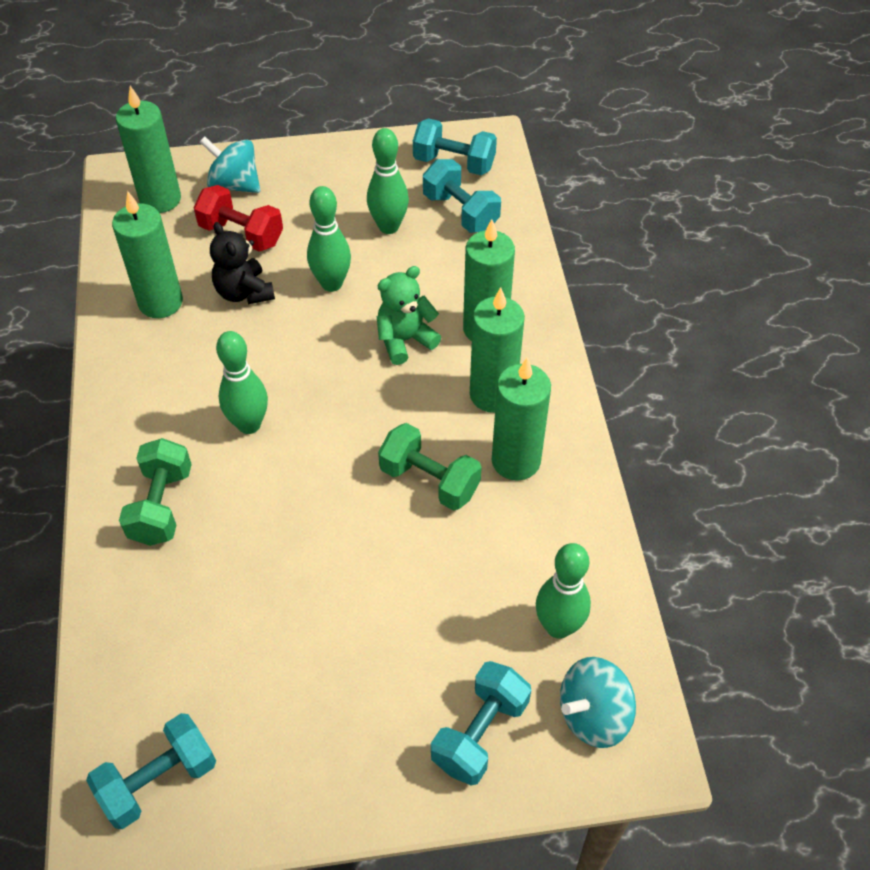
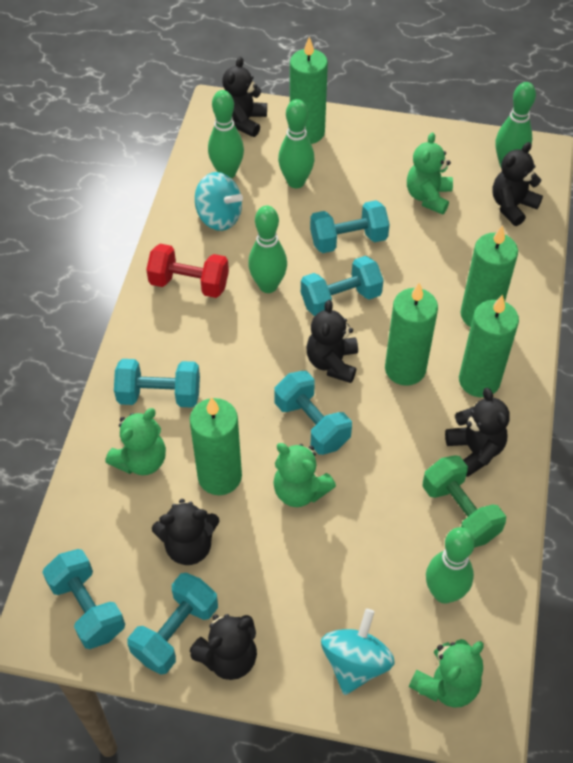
black teddy bear: 1 -> 6
green bowling pin: 4 -> 5
green dumbbell: 2 -> 1
green teddy bear: 1 -> 4
turquoise dumbbell: 4 -> 6

